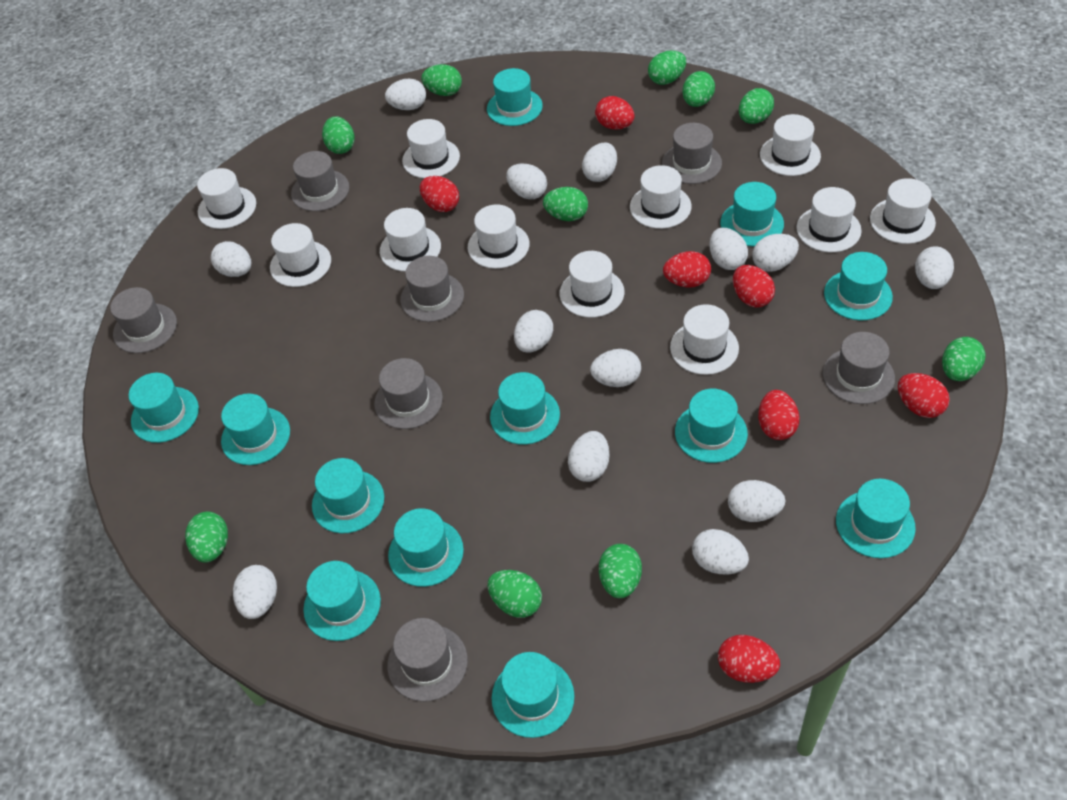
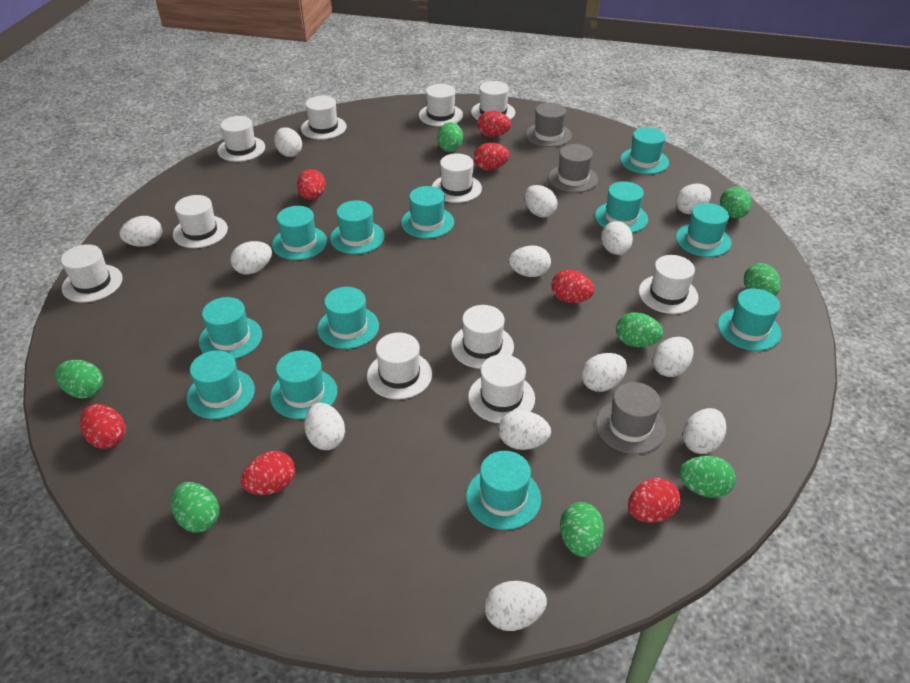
green egg: 10 -> 8
grey hat: 7 -> 3

